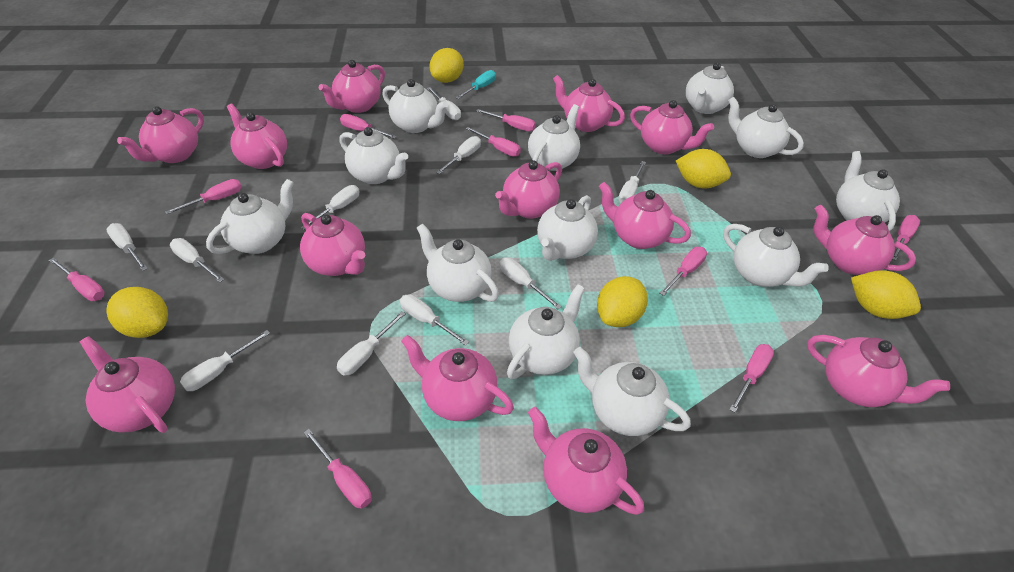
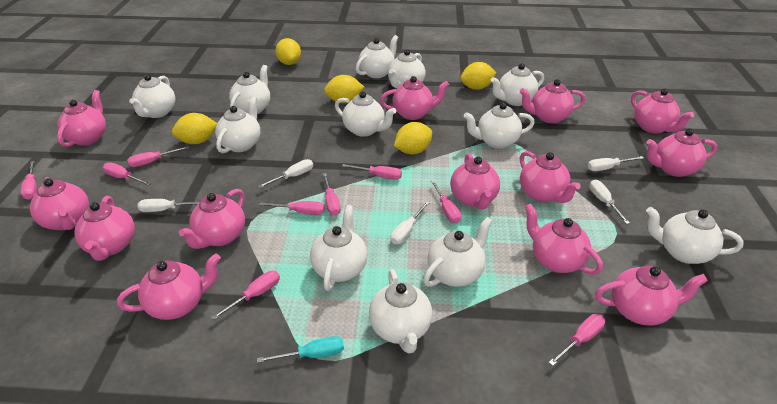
white screwdriver: 10 -> 5

